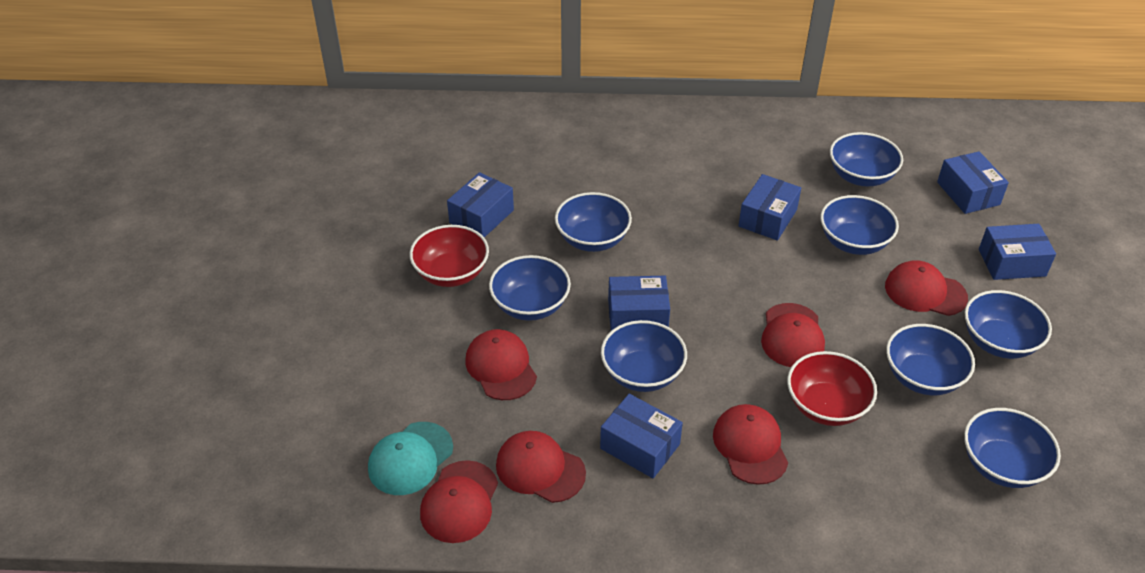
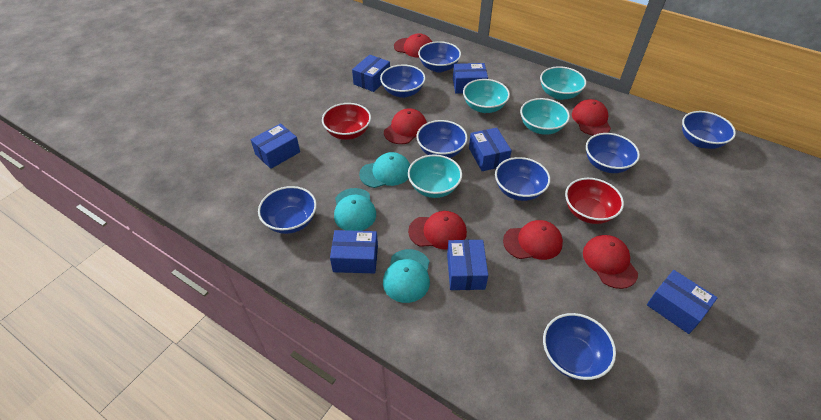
blue box: 6 -> 7
turquoise bowl: 0 -> 4
turquoise cap: 1 -> 3

